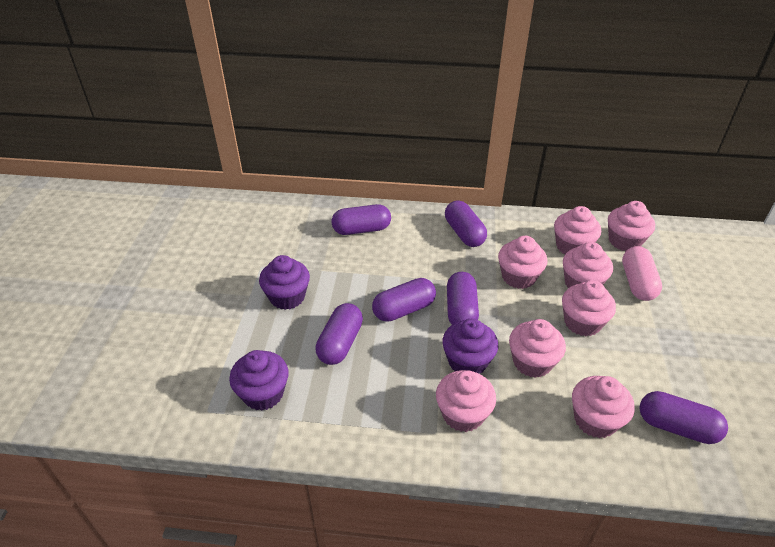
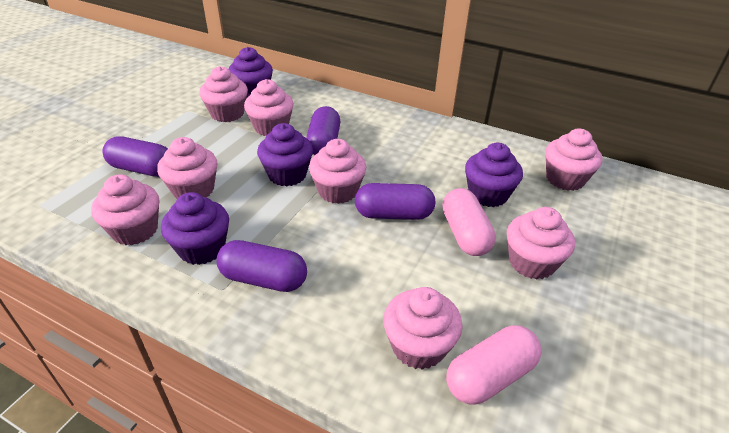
pink capsule: 1 -> 2
purple capsule: 6 -> 4
purple cupcake: 3 -> 4

